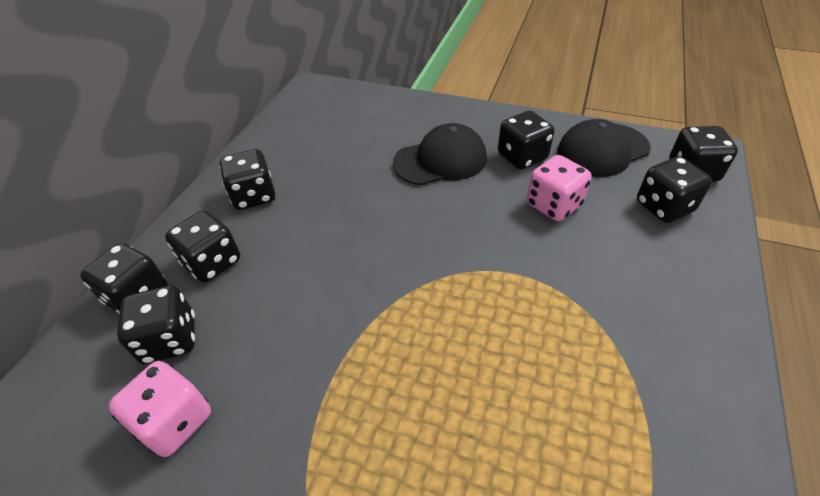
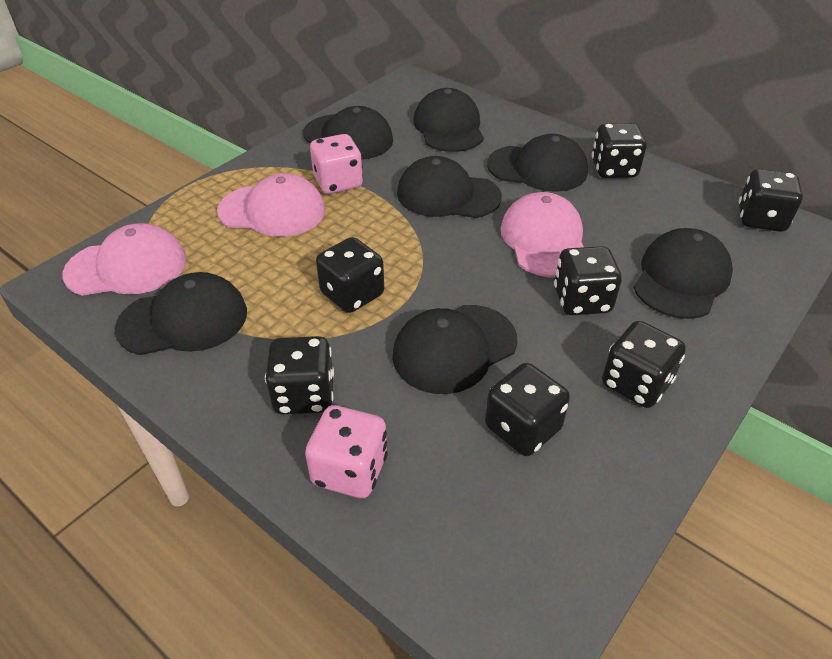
black cap: 2 -> 7
pink cap: 0 -> 3

